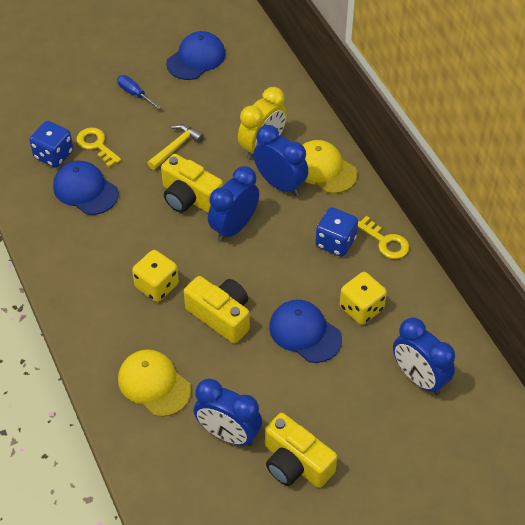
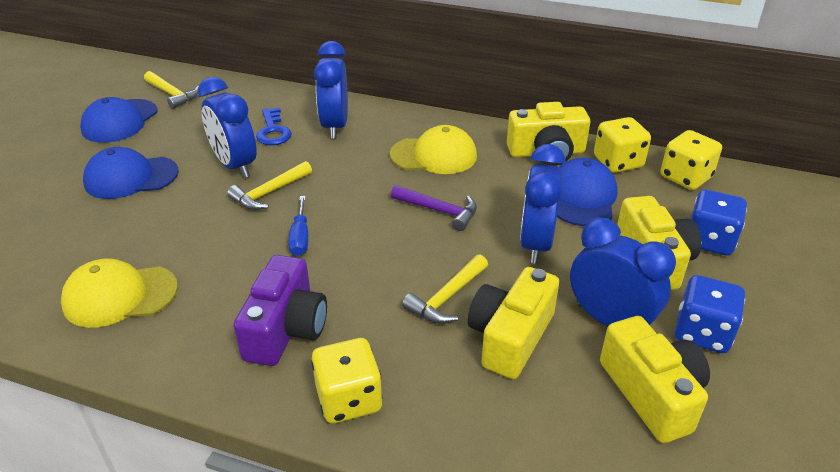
blue key: 0 -> 1
purple camera: 0 -> 1
purple hammer: 0 -> 1
yellow camera: 3 -> 4
yellow clock: 1 -> 0
yellow dice: 2 -> 3
yellow hammer: 1 -> 3
yellow key: 2 -> 0

